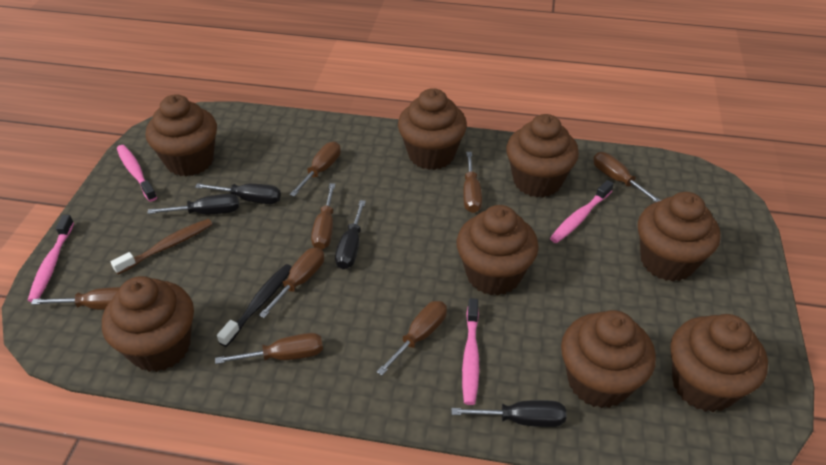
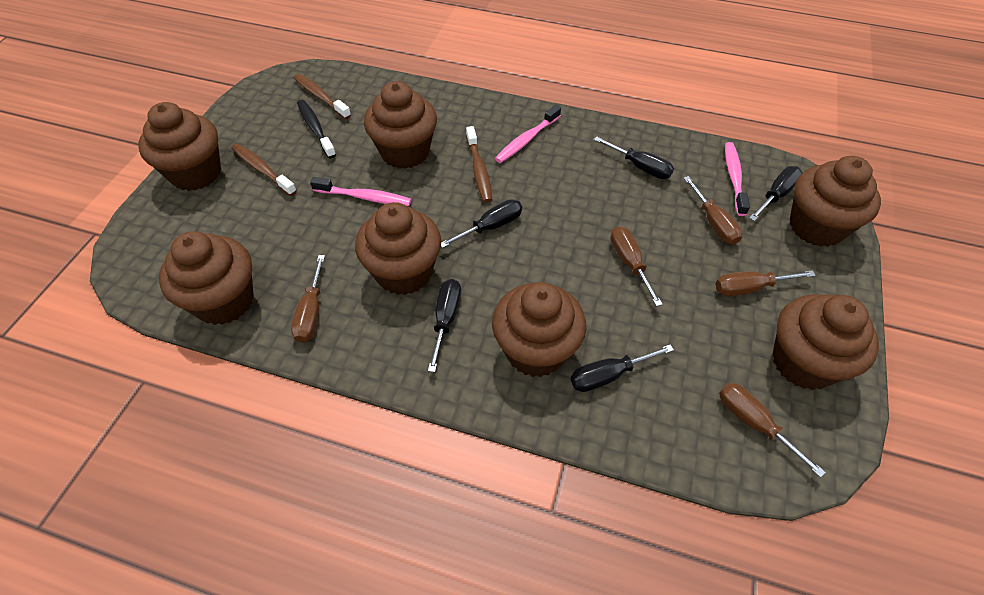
black screwdriver: 4 -> 5
brown cupcake: 8 -> 7
brown screwdriver: 8 -> 5
brown toothbrush: 1 -> 3
pink toothbrush: 4 -> 3

